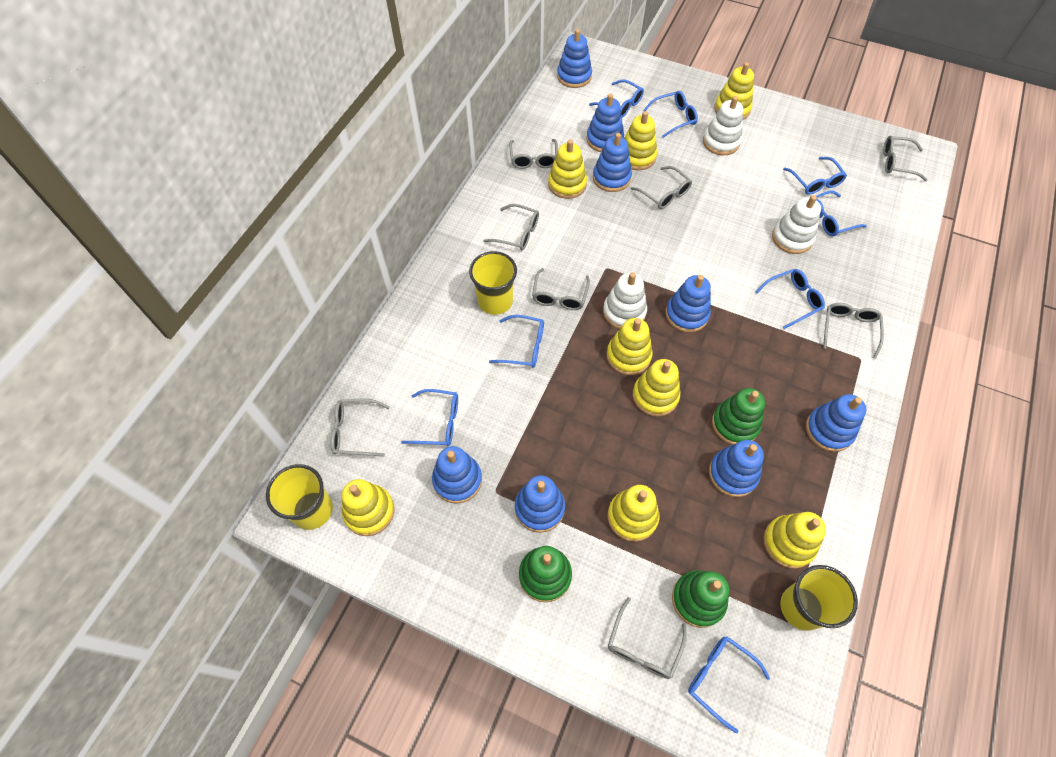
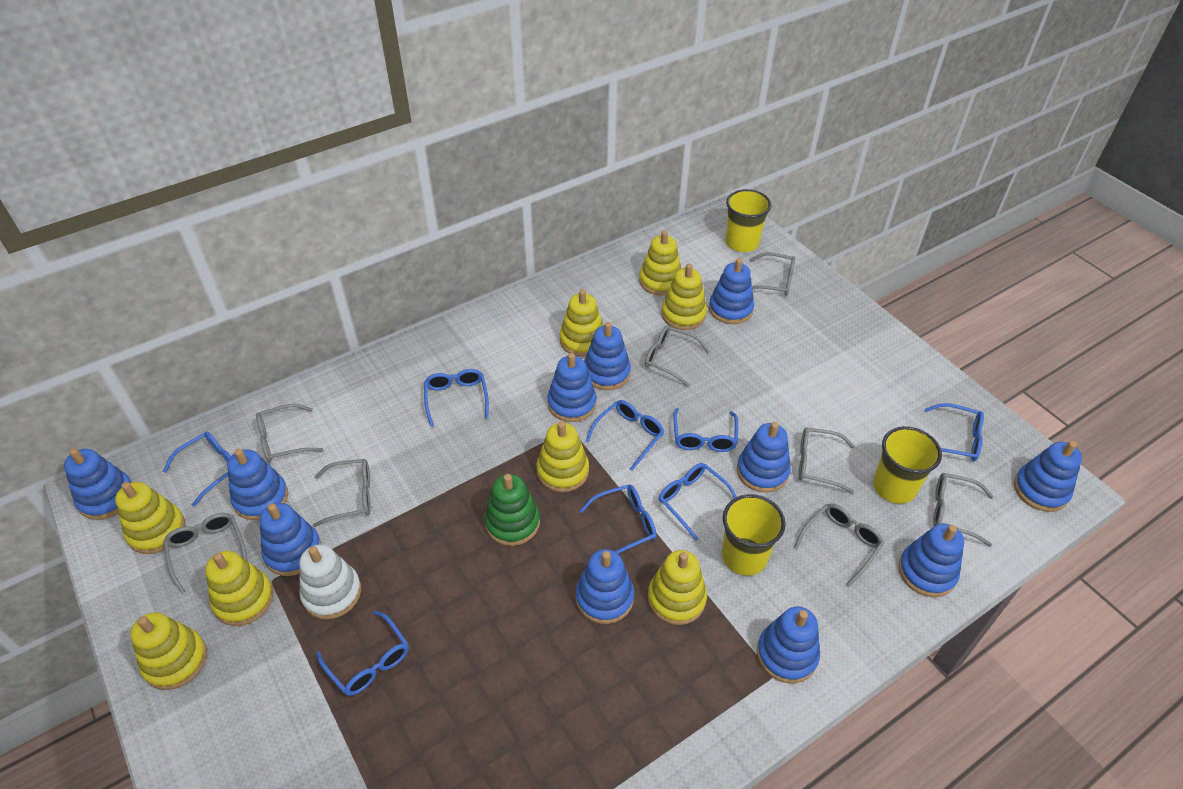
blue stacking toy: 8 -> 11
green stacking toy: 3 -> 1
white stacking toy: 3 -> 1

